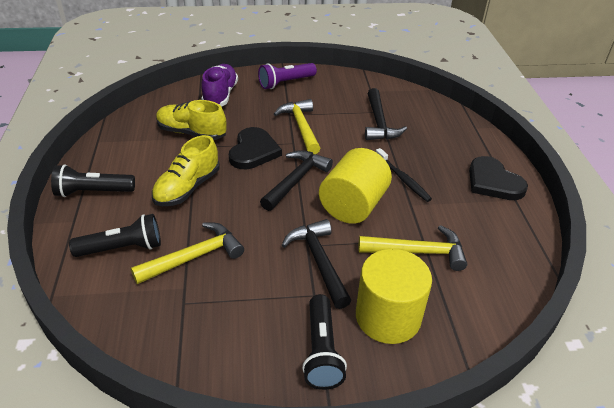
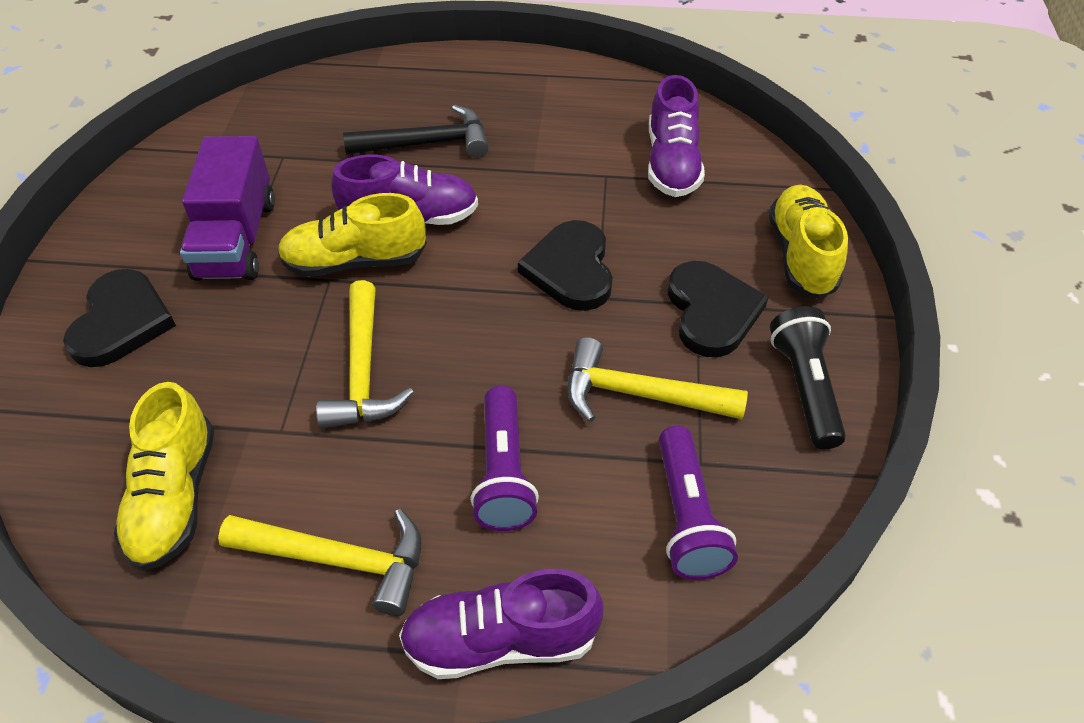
black flashlight: 3 -> 1
black hammer: 3 -> 1
black heart: 2 -> 3
black toothbrush: 1 -> 0
purple flashlight: 1 -> 2
purple shoe: 1 -> 3
purple truck: 0 -> 1
yellow cylinder: 2 -> 0
yellow shoe: 2 -> 3

